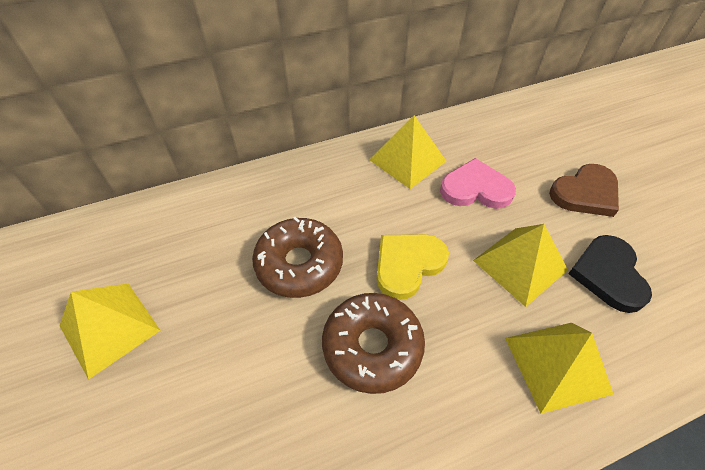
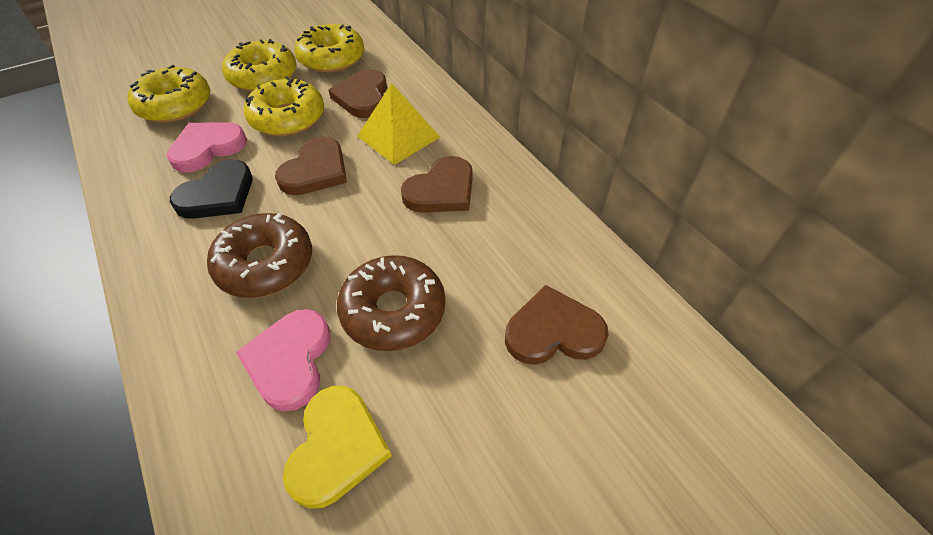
brown heart: 1 -> 4
pink heart: 1 -> 2
yellow donut: 0 -> 4
yellow pyramid: 4 -> 1

